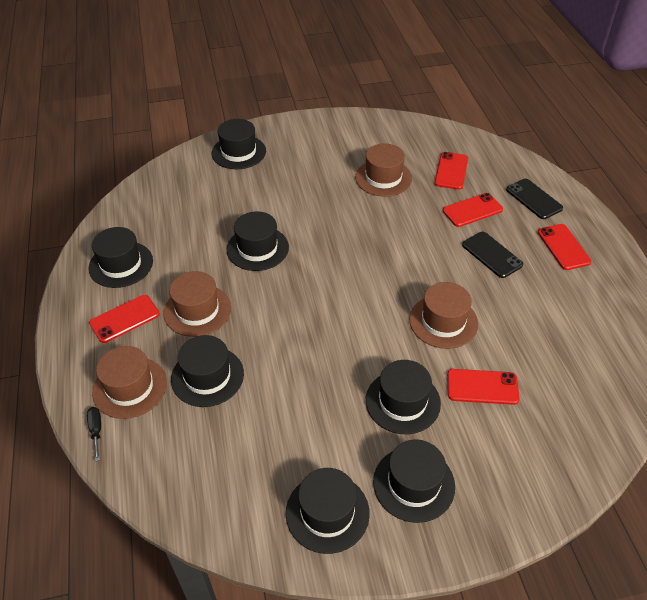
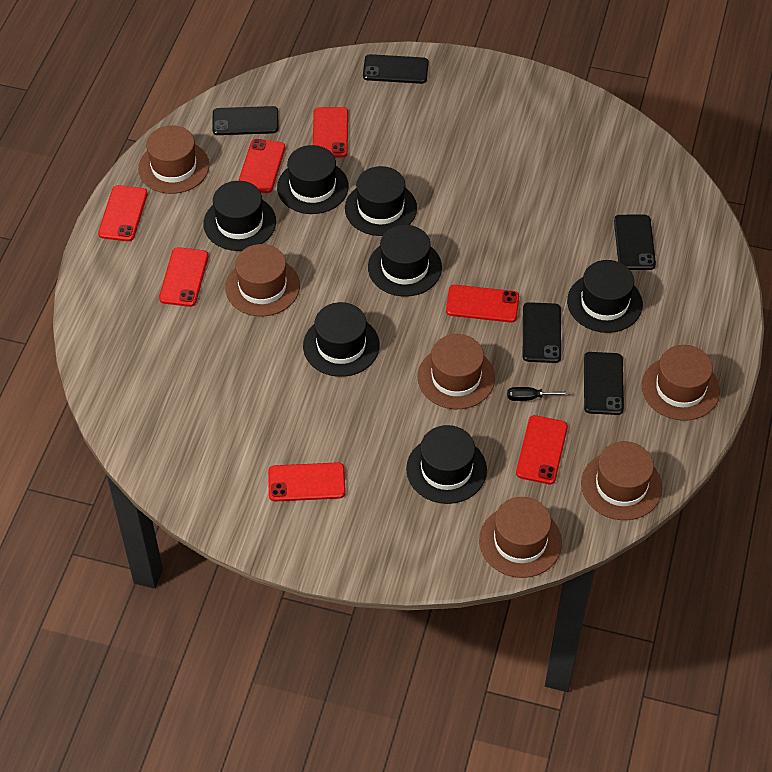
black phone: 2 -> 5
brown hat: 4 -> 6
red phone: 5 -> 7

